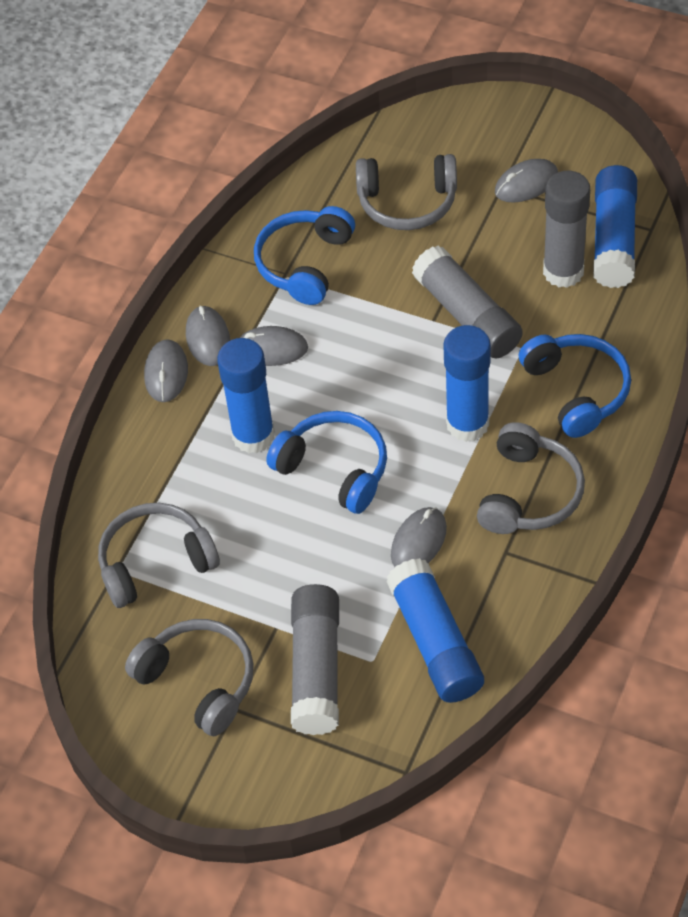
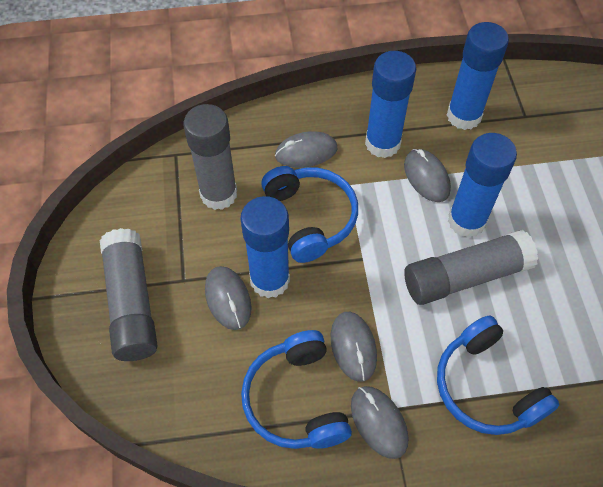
grey headphones: 4 -> 0

